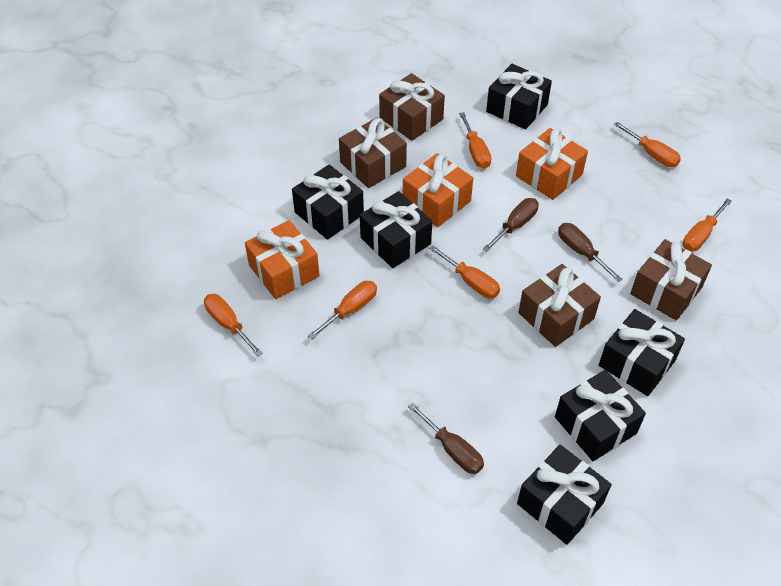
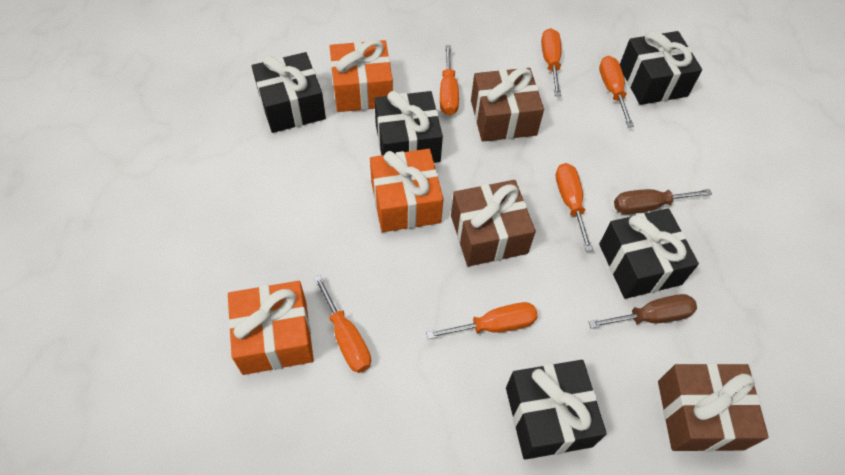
black gift: 6 -> 5
brown gift: 4 -> 3
brown screwdriver: 3 -> 2

